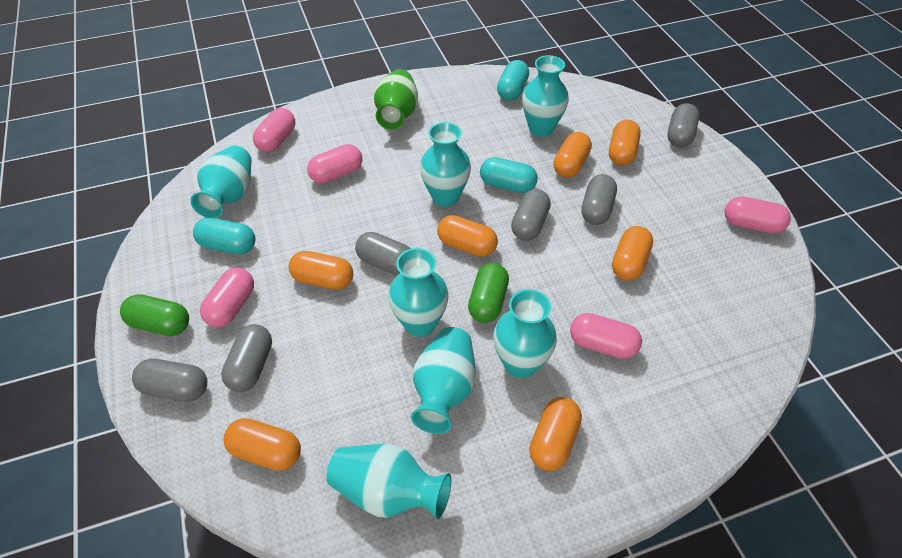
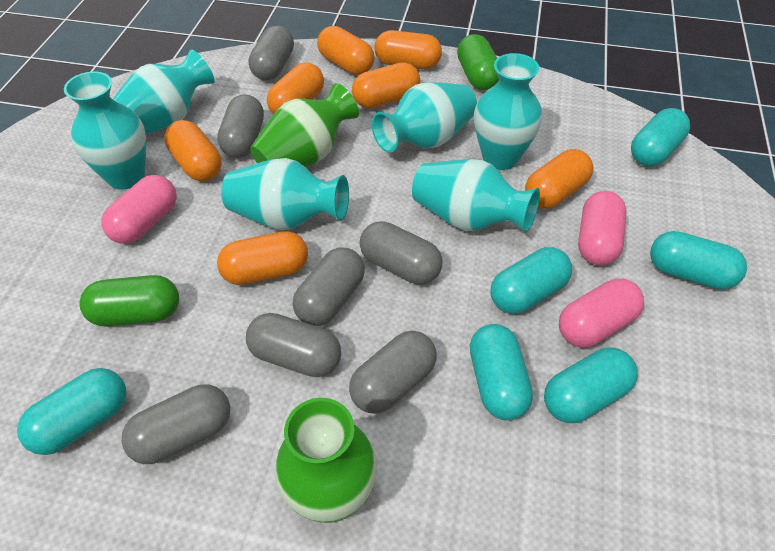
green vase: 1 -> 2
grey capsule: 6 -> 7
pink capsule: 5 -> 3
turquoise capsule: 3 -> 6
turquoise vase: 7 -> 6

